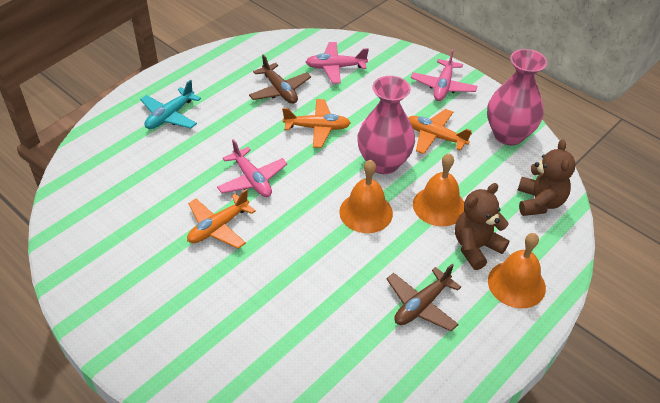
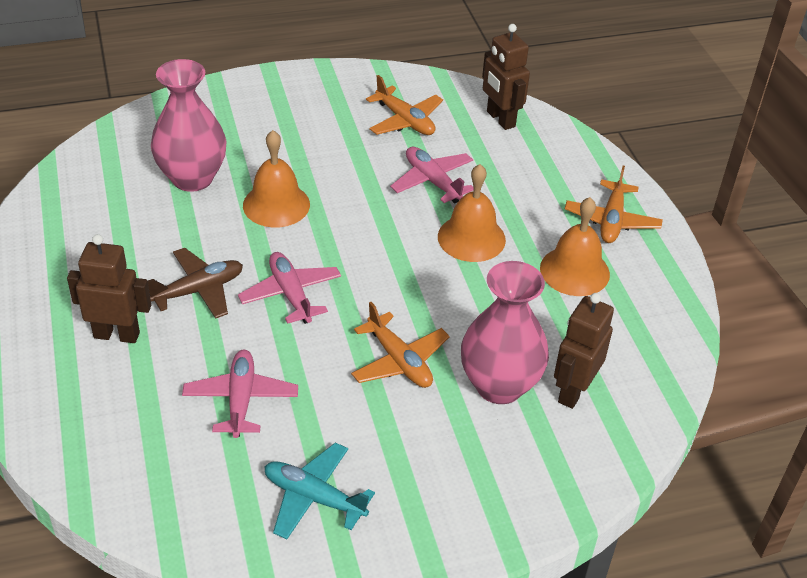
brown plane: 2 -> 1
brown robot: 0 -> 3
brown teddy bear: 2 -> 0

